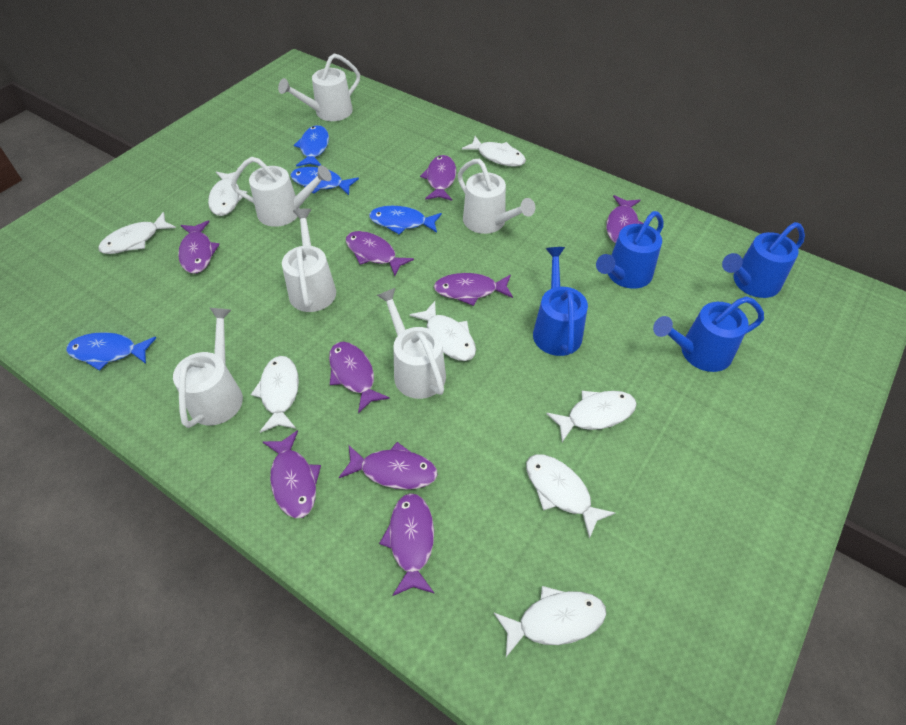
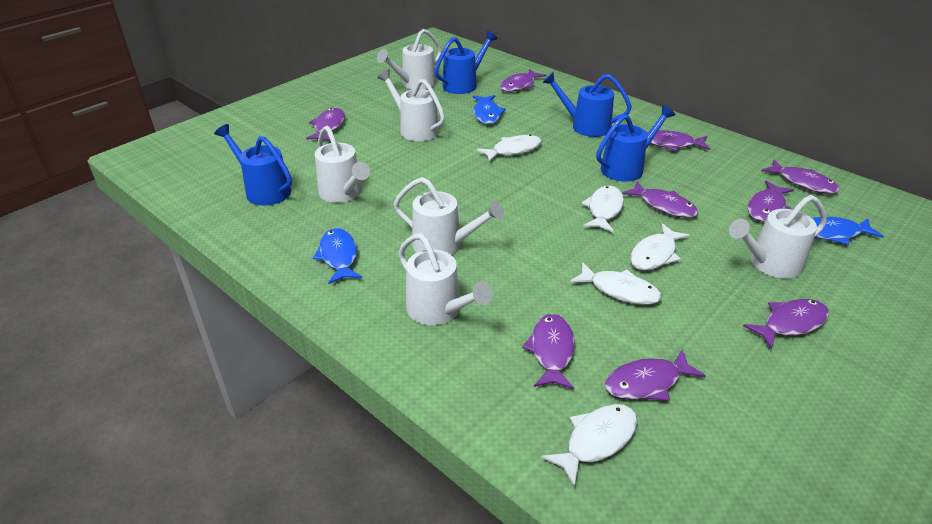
blue fish: 4 -> 3
white fish: 8 -> 5

